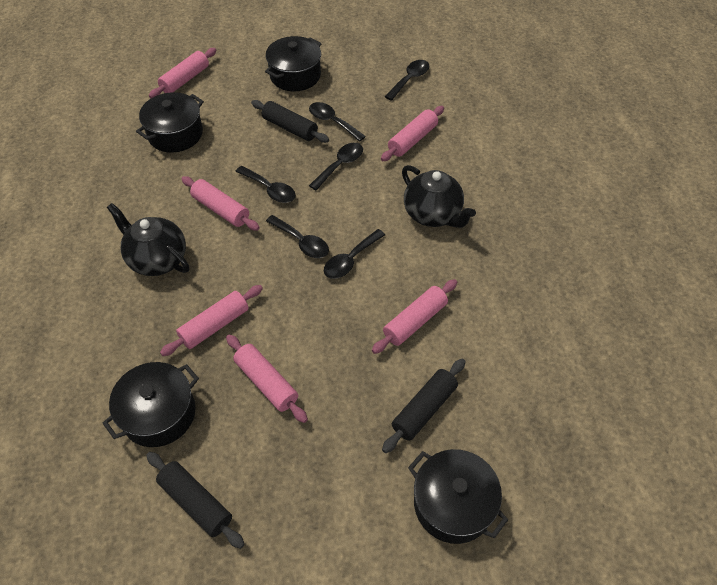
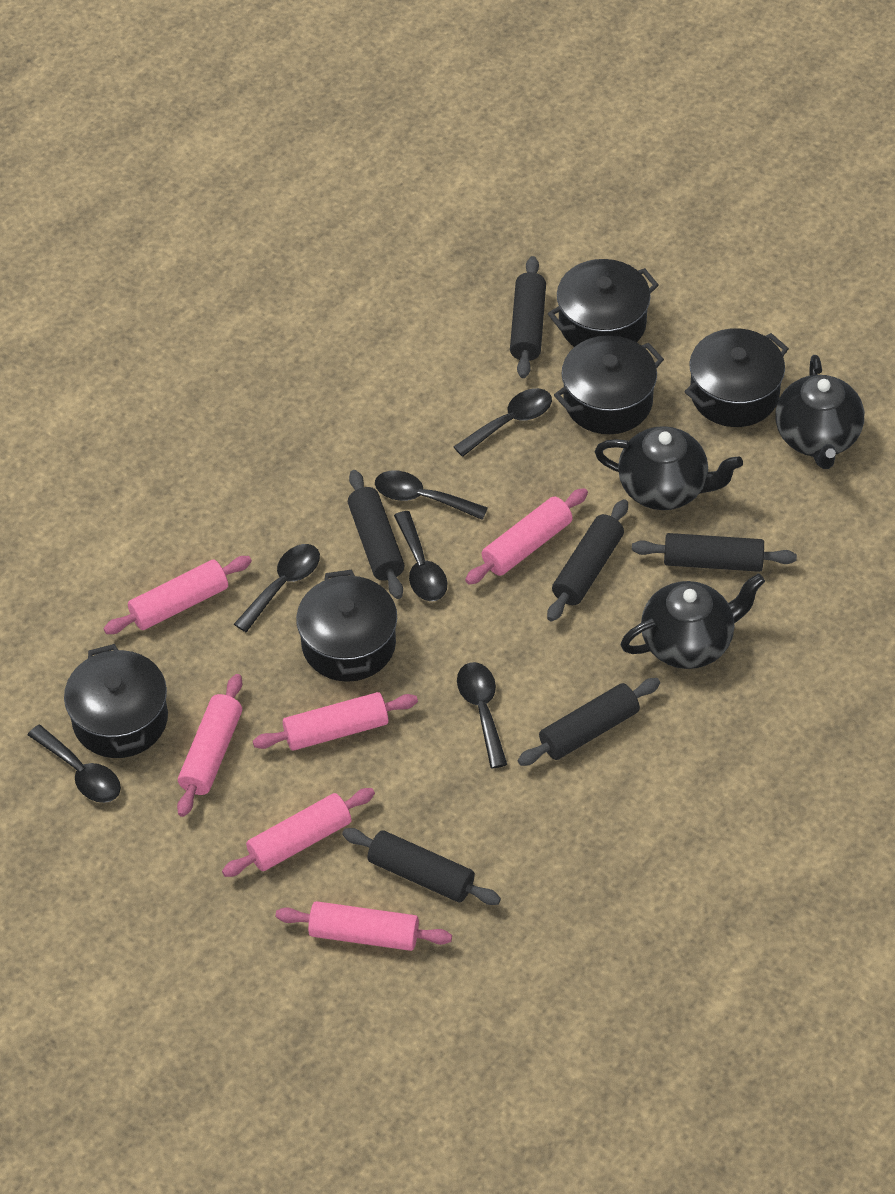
black pot: 4 -> 5
black rolling pin: 3 -> 6
black teapot: 2 -> 3

